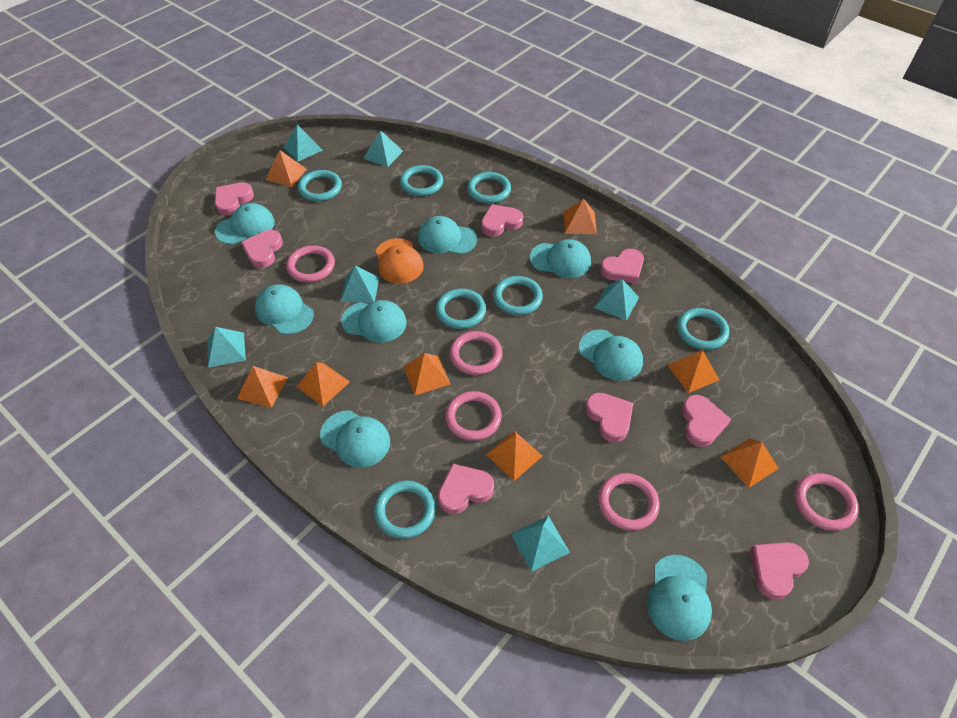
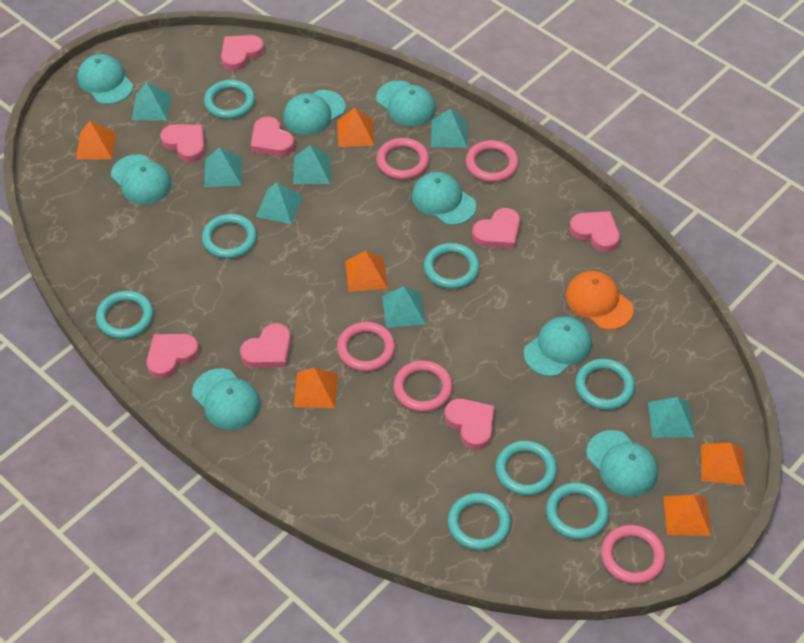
orange pyramid: 8 -> 6
turquoise pyramid: 6 -> 7
turquoise ring: 7 -> 8

